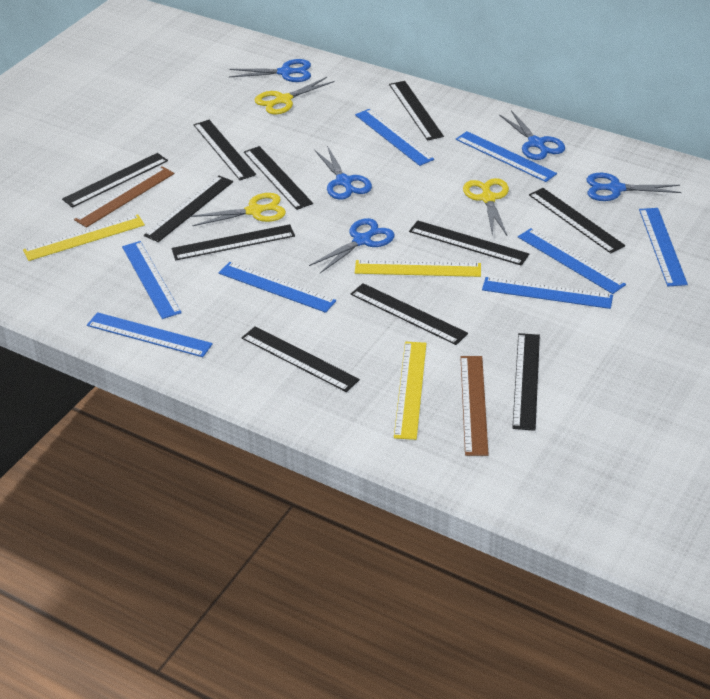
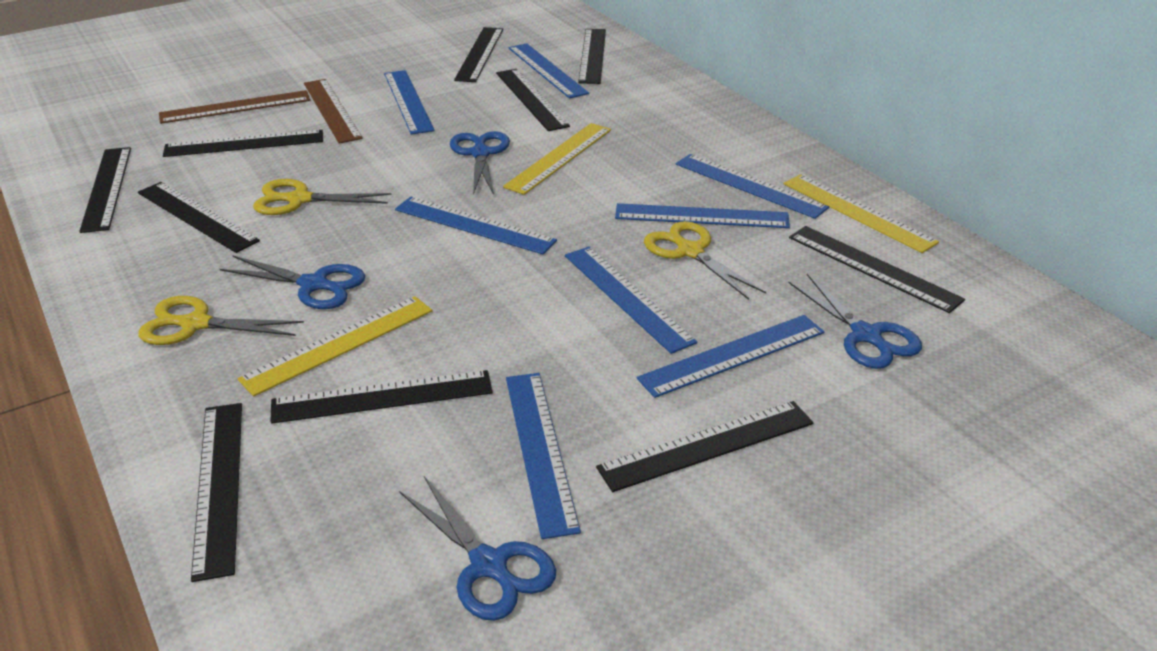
black ruler: 11 -> 10
blue scissors: 5 -> 4

